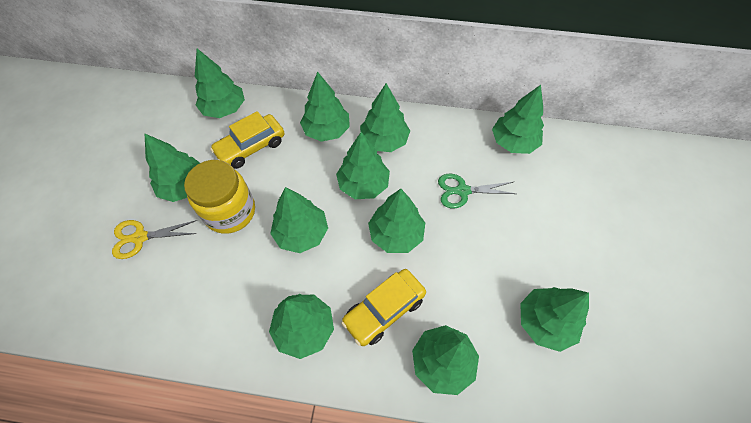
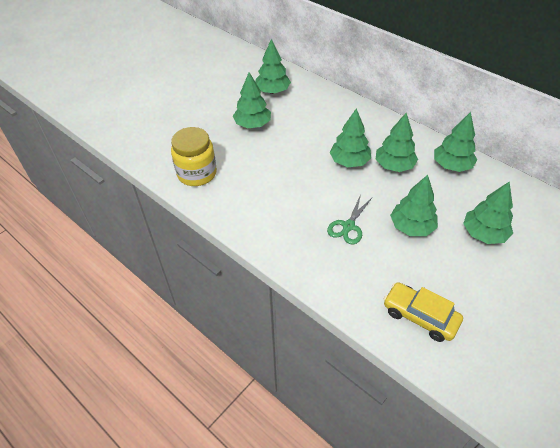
green tree: 11 -> 7
yellow car: 2 -> 1
yellow scissors: 1 -> 0

